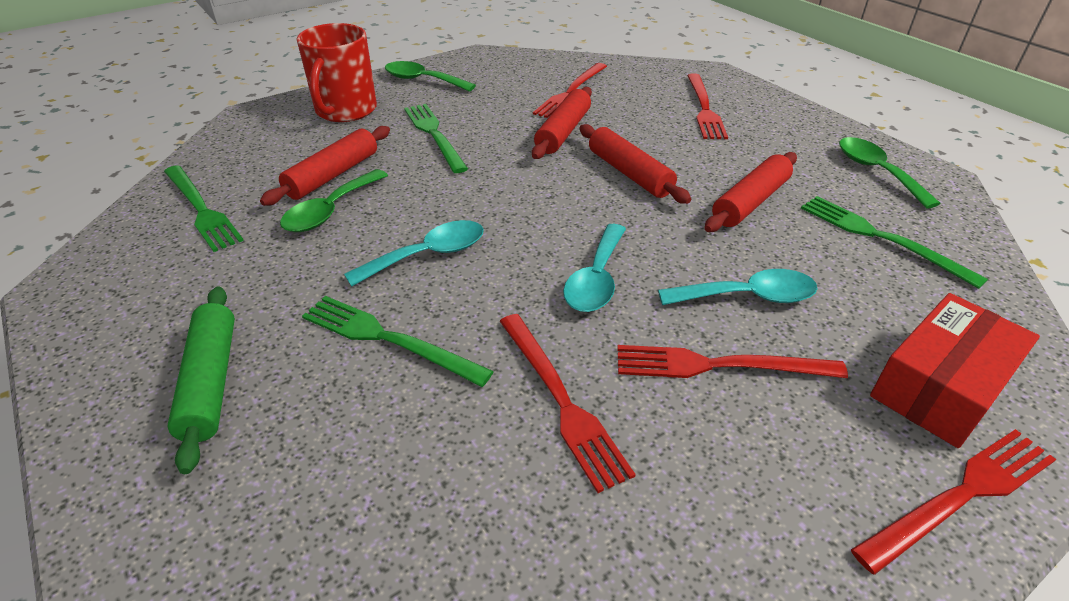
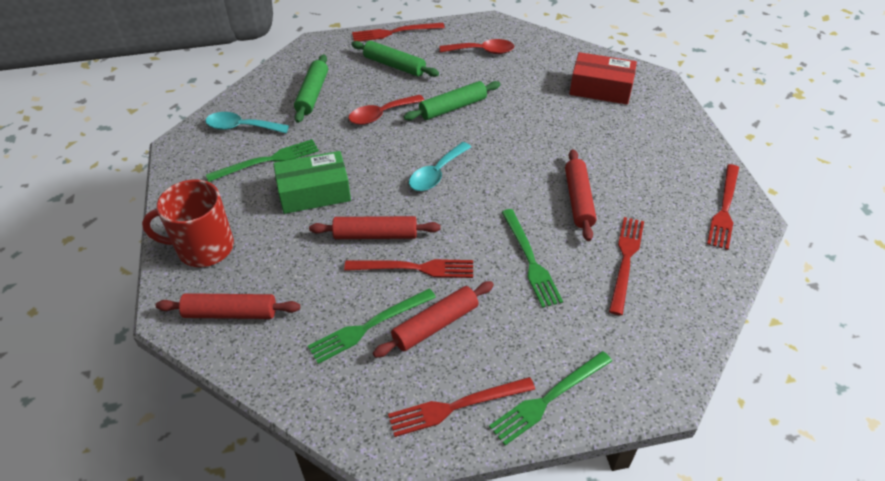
green box: 0 -> 1
green rolling pin: 1 -> 3
green spoon: 3 -> 0
red spoon: 0 -> 2
turquoise spoon: 3 -> 2

